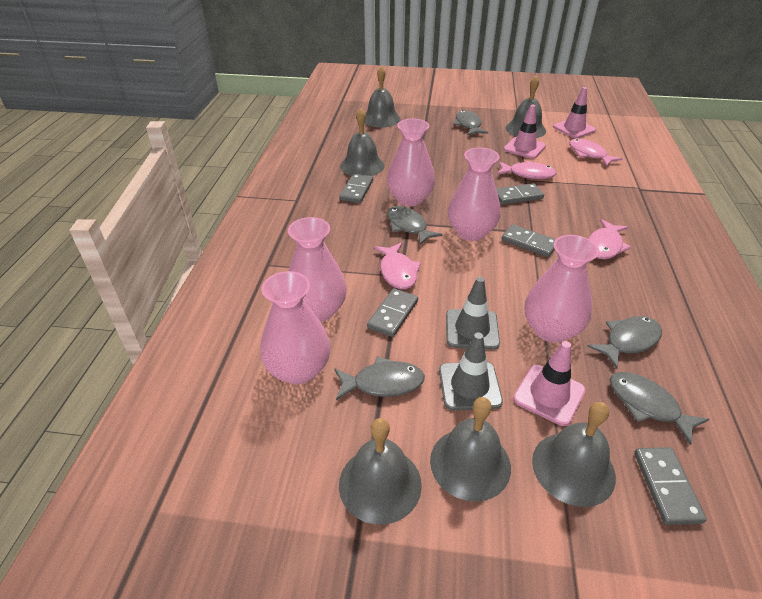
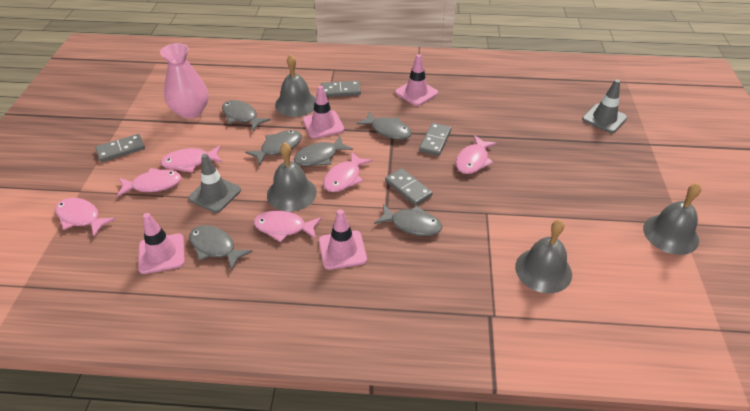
grey bell: 6 -> 4
grey domino: 5 -> 4
grey fish: 5 -> 6
pink fish: 4 -> 6
pink traffic cone: 3 -> 4
pink vase: 5 -> 1

